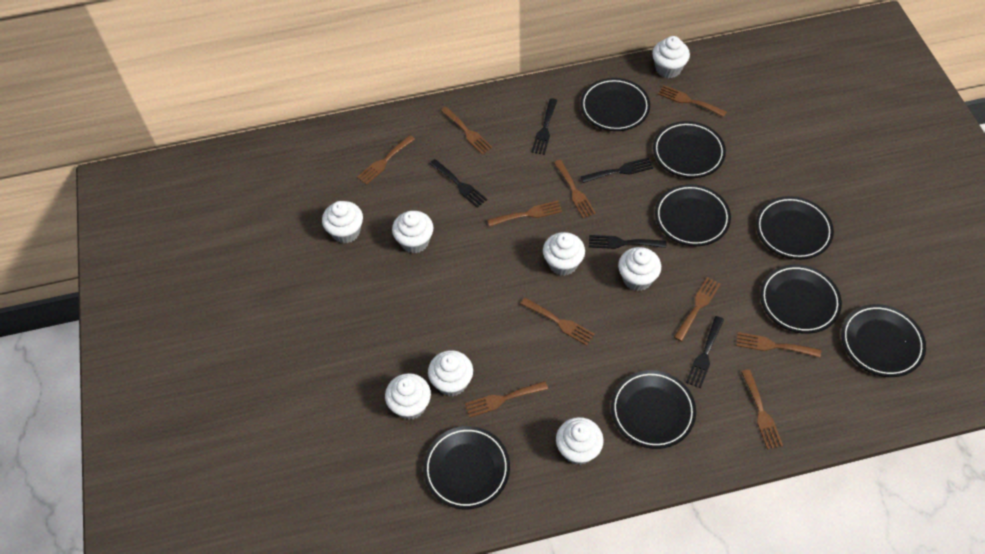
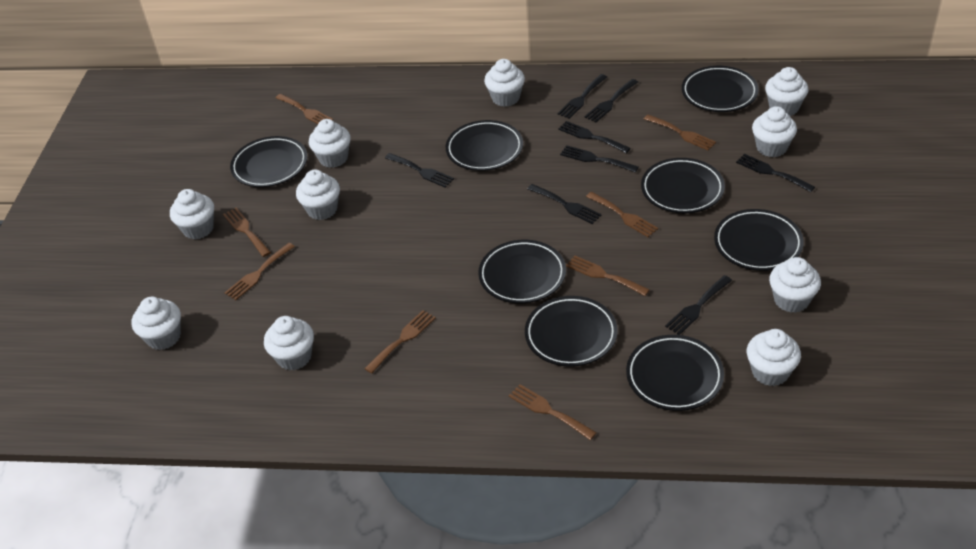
black fork: 5 -> 8
brown fork: 10 -> 8
white cupcake: 8 -> 10

